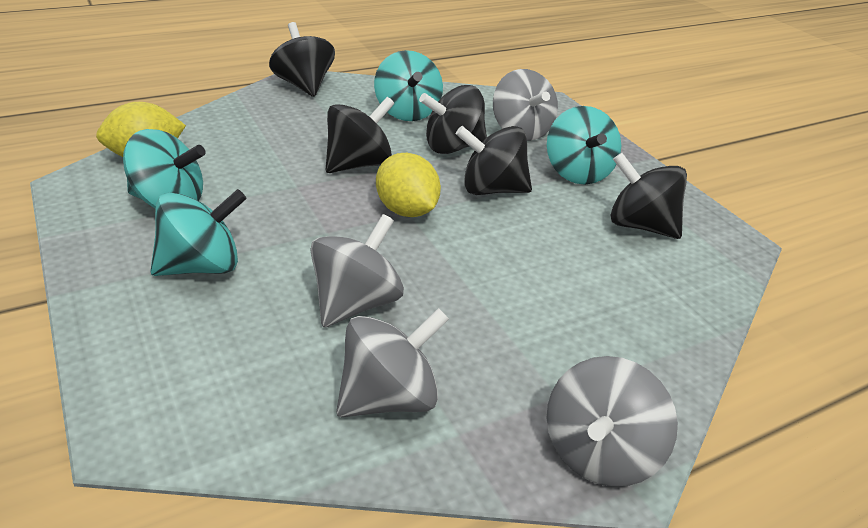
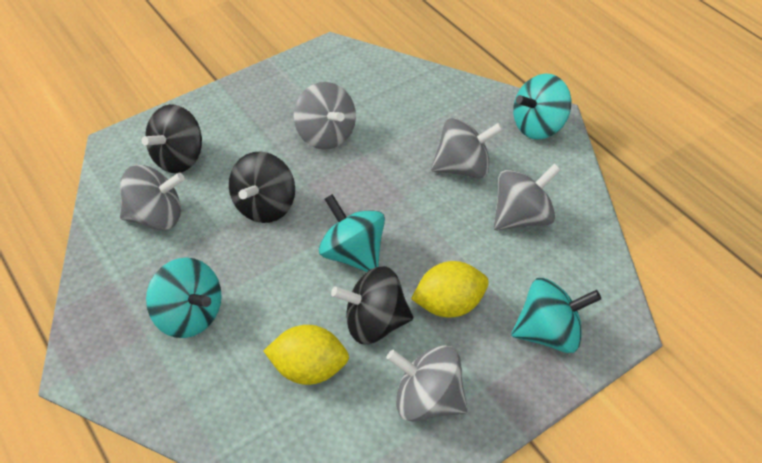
black spinning top: 5 -> 3
grey spinning top: 4 -> 5

